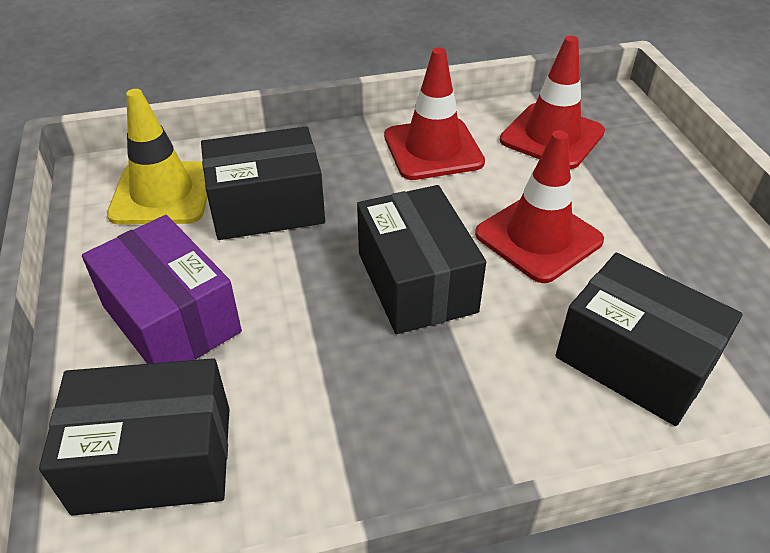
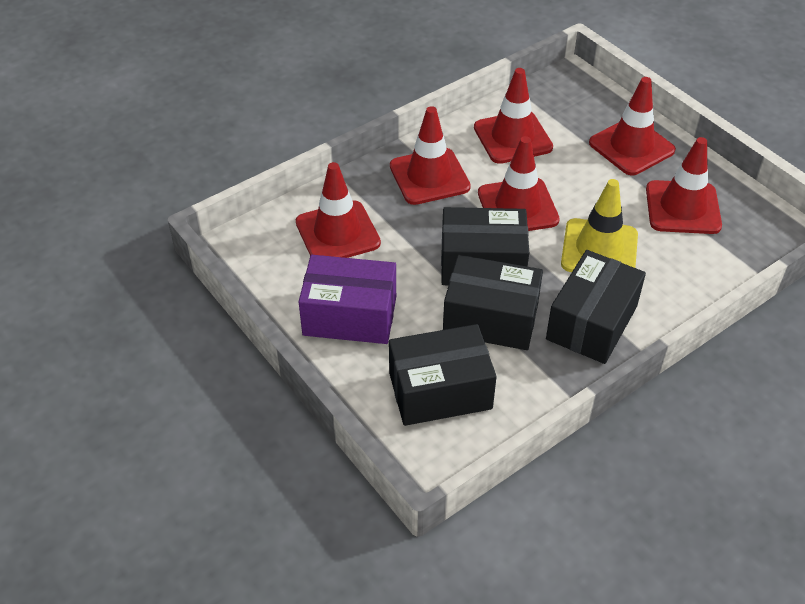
red traffic cone: 3 -> 6

